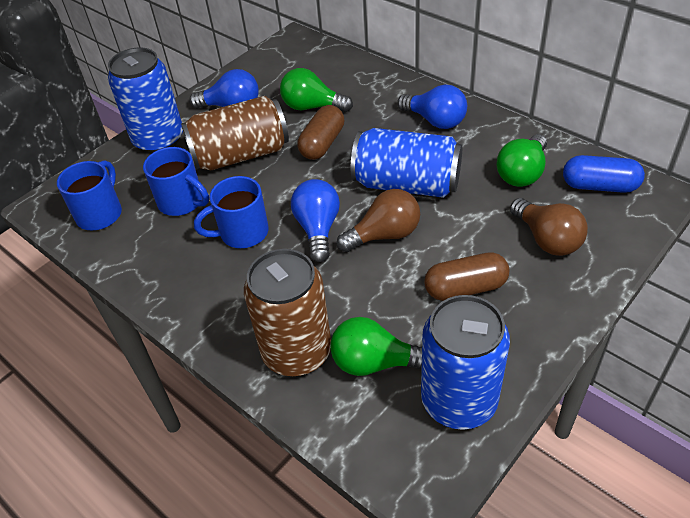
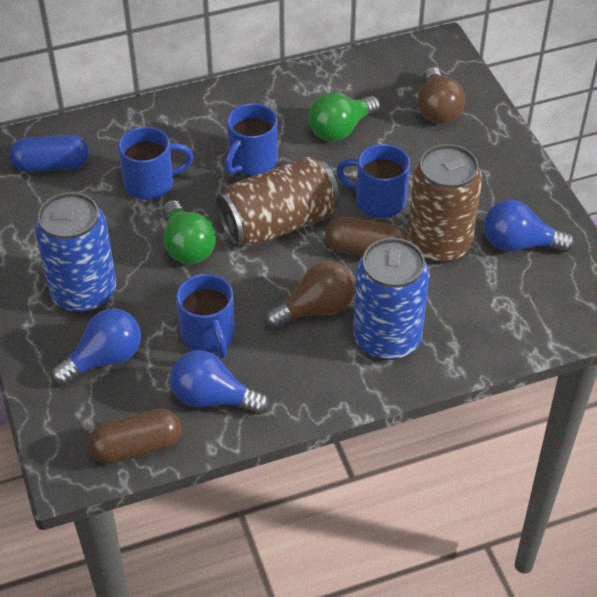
blue can: 3 -> 2
blue mug: 3 -> 4
green light bulb: 3 -> 2

